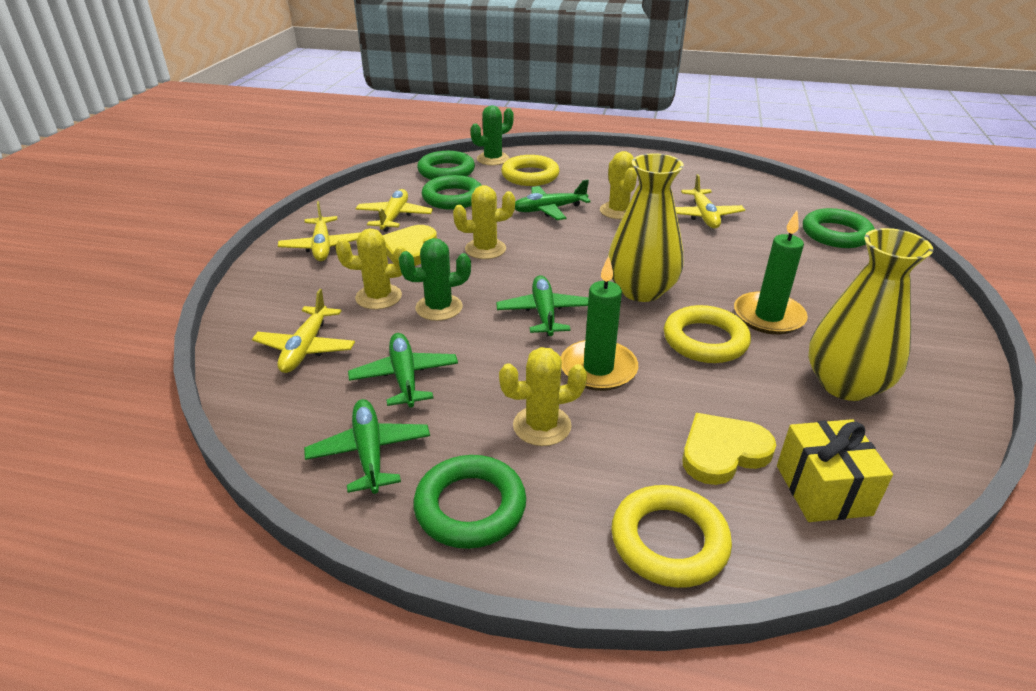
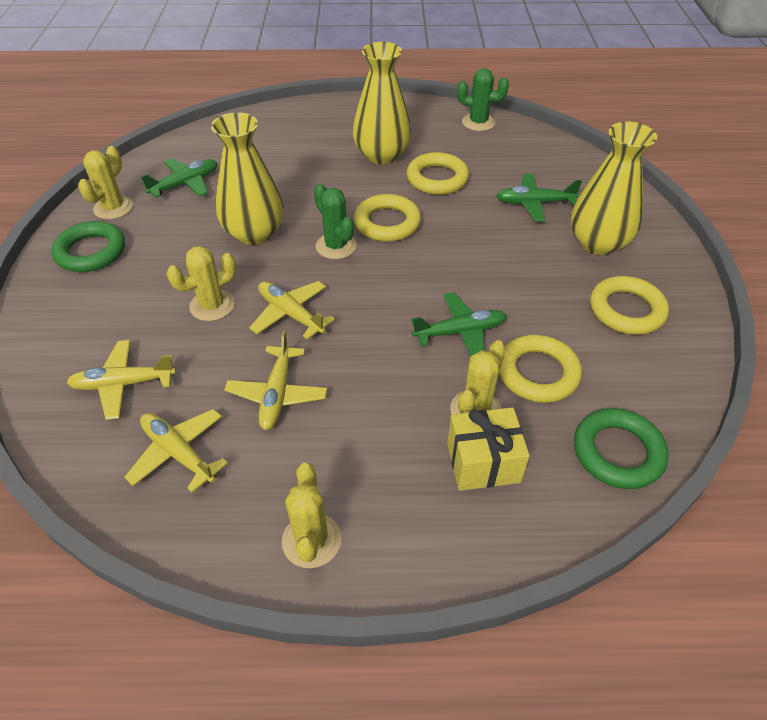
green candle: 2 -> 0
green plane: 4 -> 3
green ring: 4 -> 2
yellow heart: 2 -> 0
yellow ring: 3 -> 4
yellow vase: 2 -> 3

